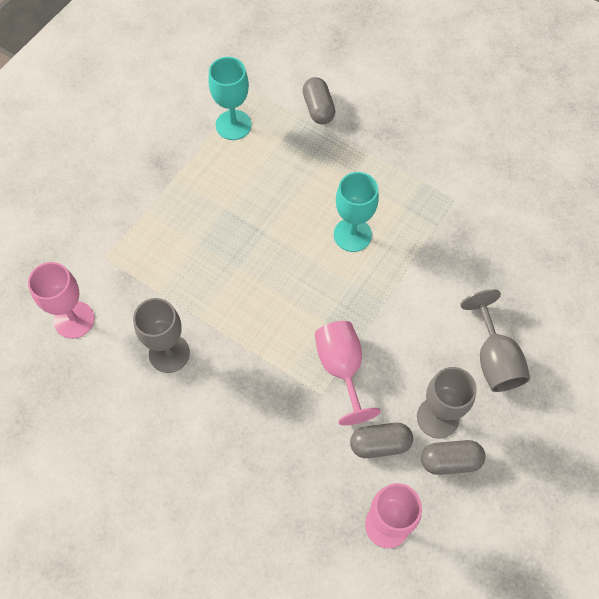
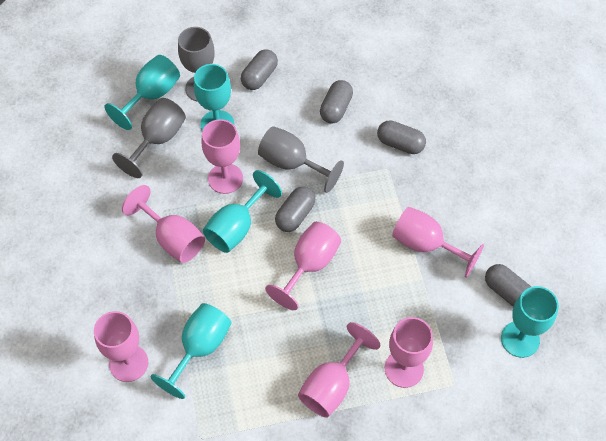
grey capsule: 3 -> 5
pink goblet: 3 -> 7
turquoise goblet: 2 -> 5

